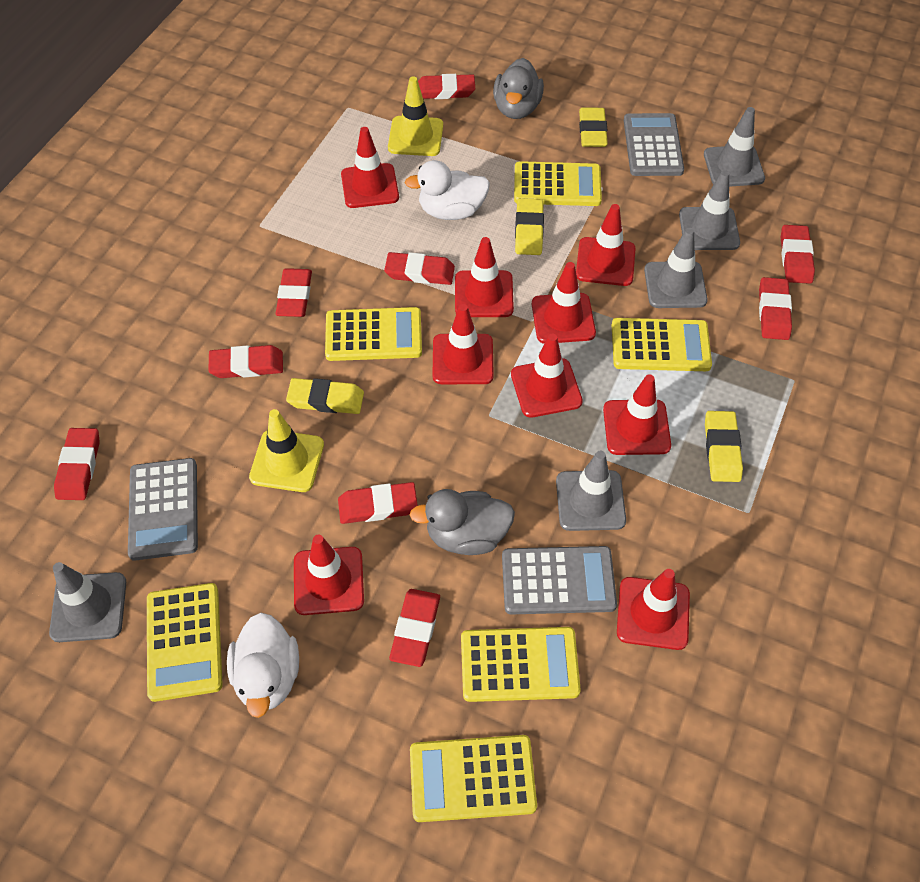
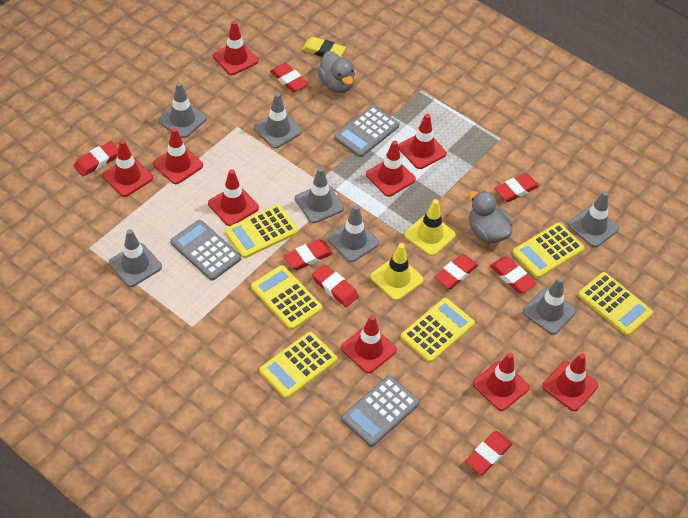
grey traffic cone: 5 -> 7
red eraser: 9 -> 8
white duck: 2 -> 0
yellow eraser: 4 -> 1

